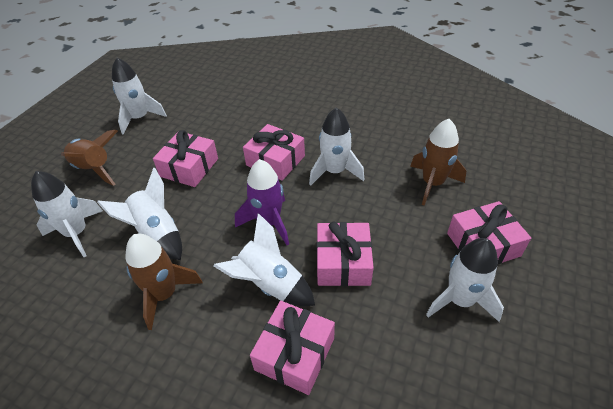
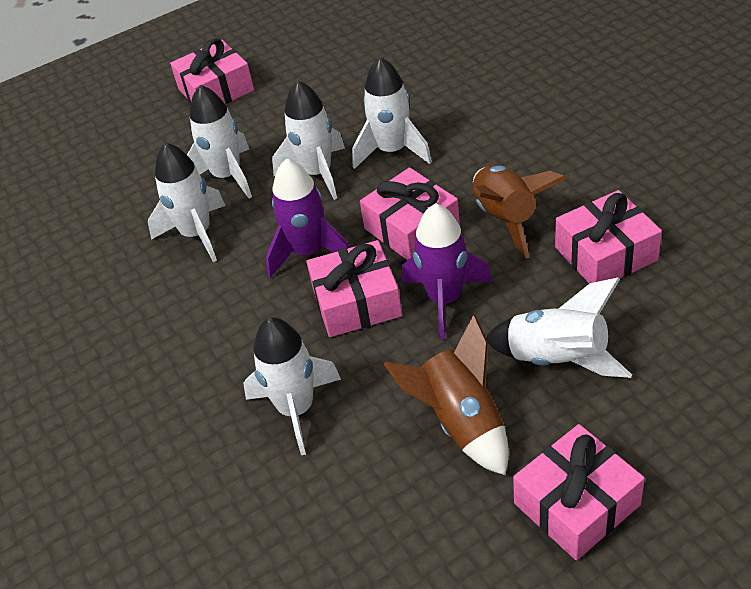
brown rocket: 3 -> 2
purple rocket: 1 -> 2

